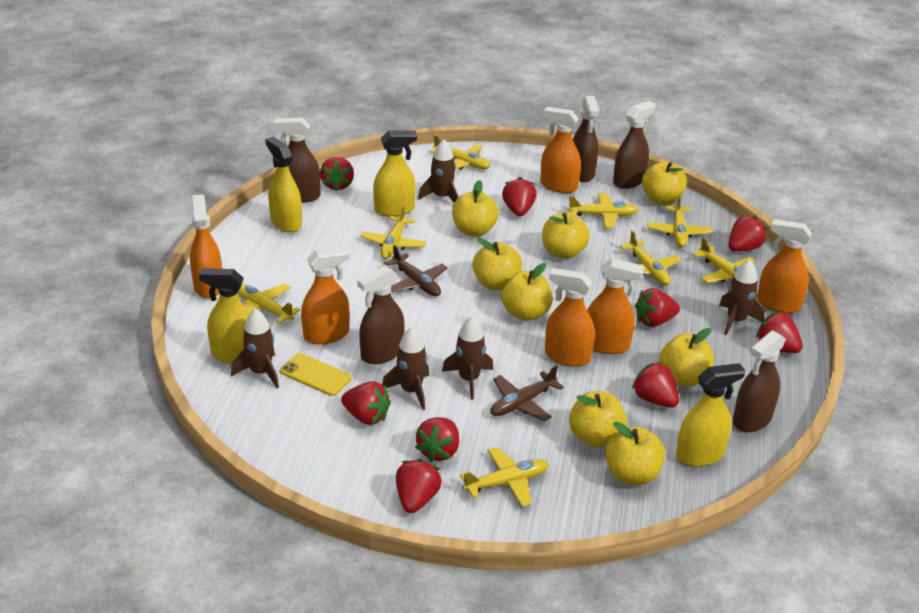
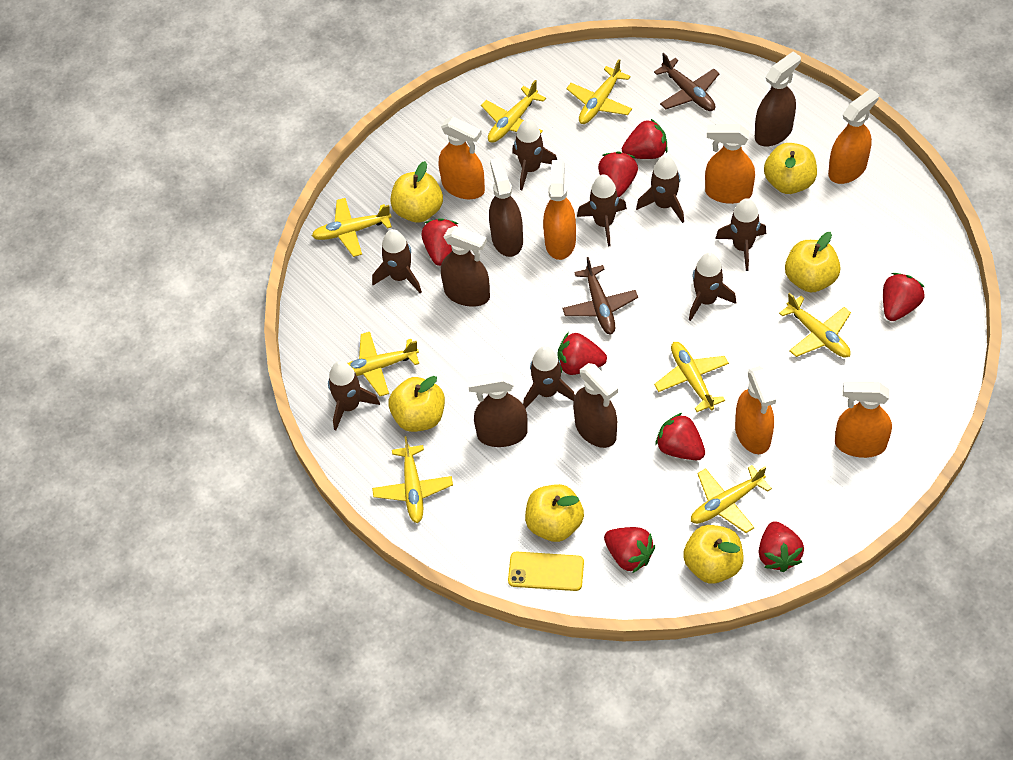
brown rocket: 5 -> 8
red strawberry: 9 -> 8
yellow apple: 8 -> 6
yellow spray bottle: 4 -> 0

